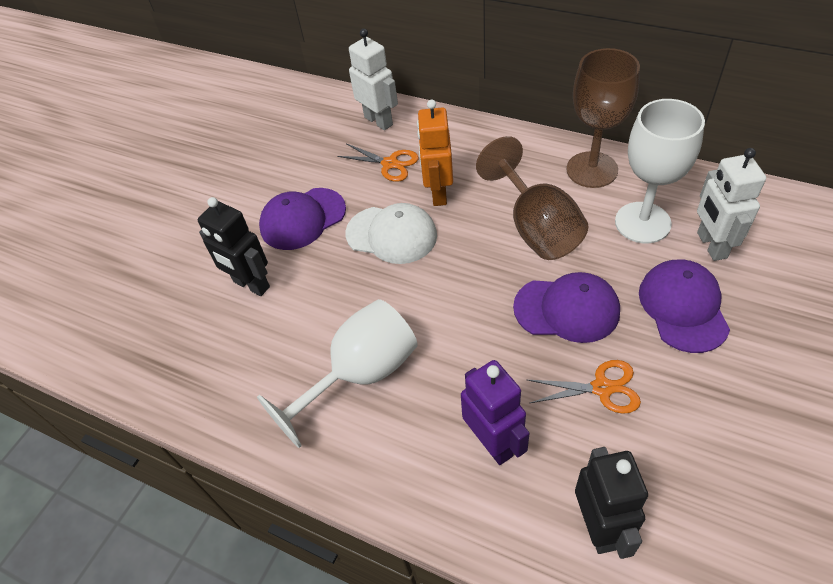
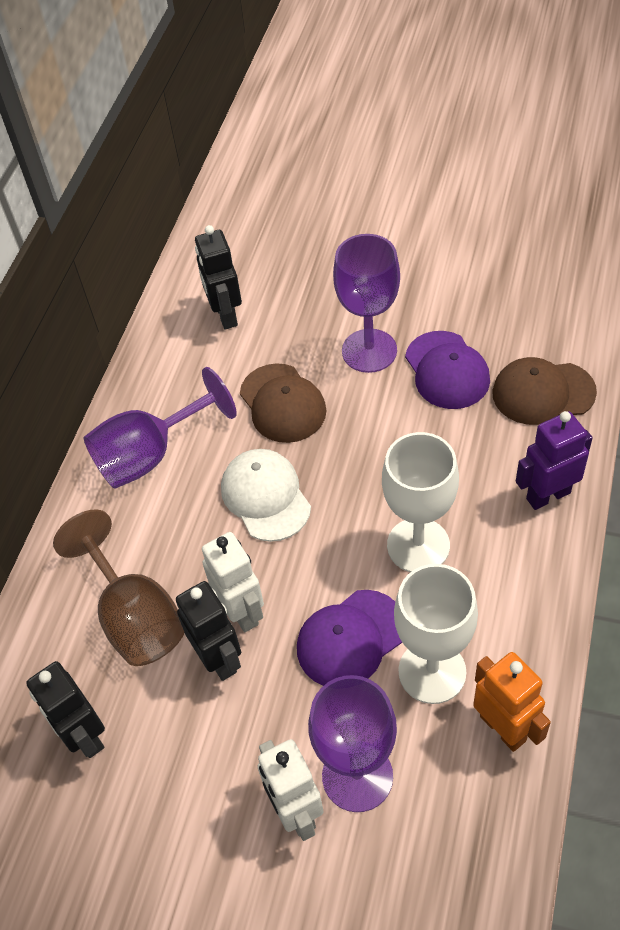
black robot: 2 -> 3
brown cap: 0 -> 2
brown goblet: 2 -> 1
orange scissors: 2 -> 0
purple cap: 3 -> 2
purple goblet: 0 -> 3

